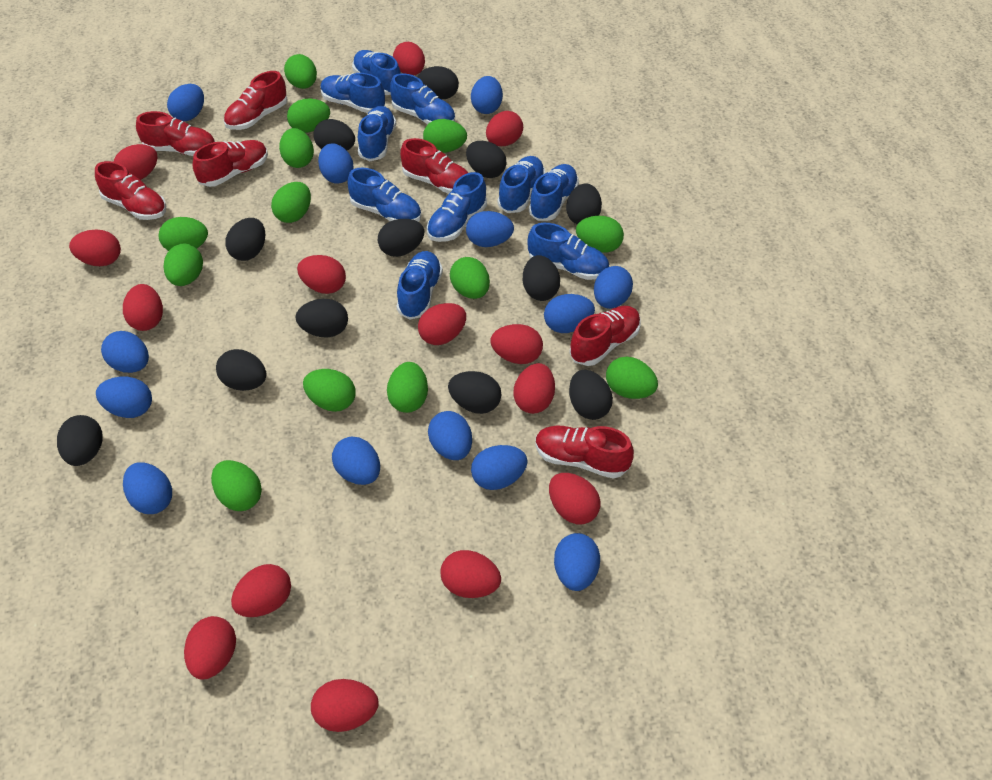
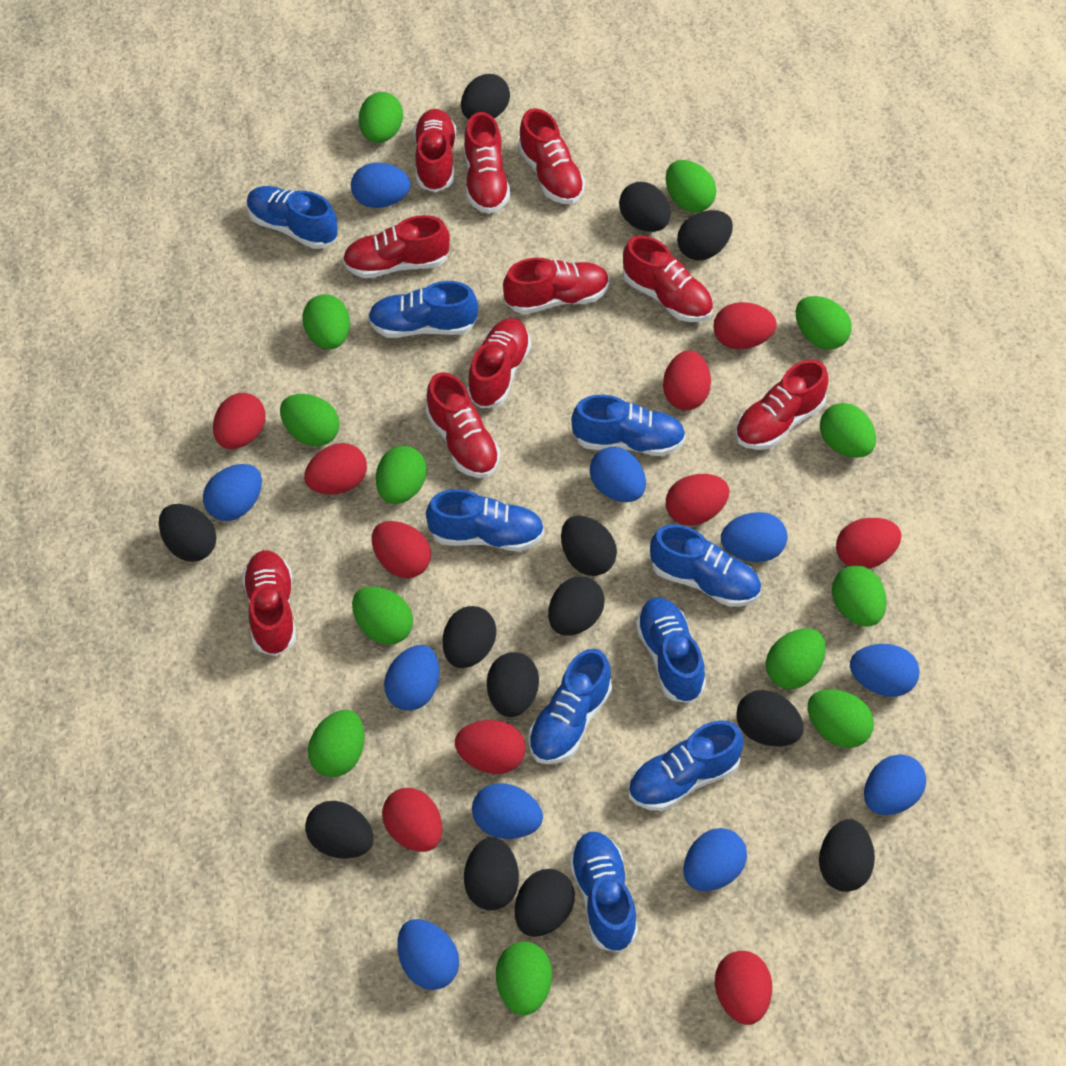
black egg: 12 -> 13
blue egg: 13 -> 10
blue shoe: 10 -> 9
red egg: 14 -> 10
red shoe: 7 -> 10

